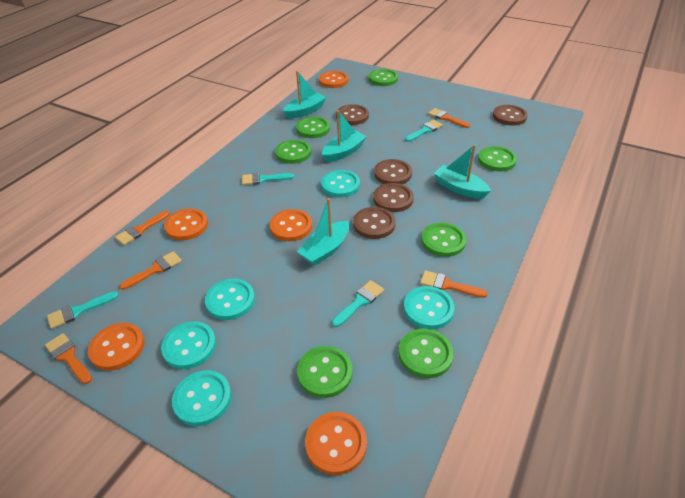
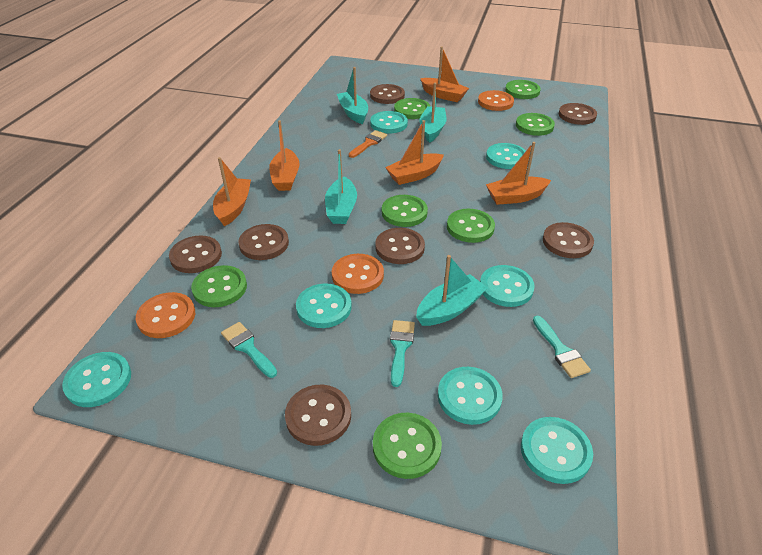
brown button: 5 -> 7
orange boat: 0 -> 5
orange brush: 5 -> 1
orange button: 5 -> 3
turquoise brush: 4 -> 3
turquoise button: 5 -> 7

